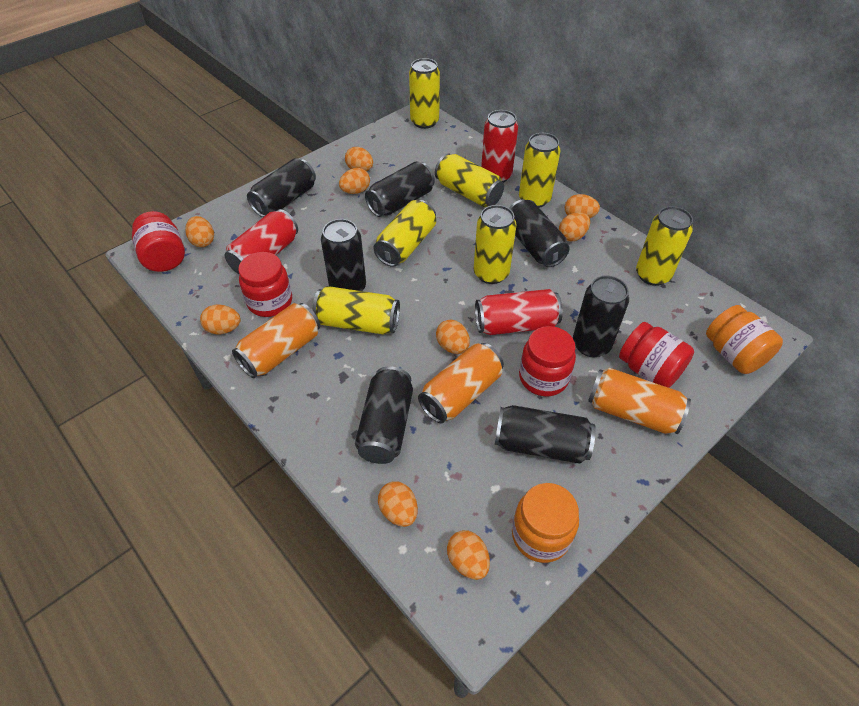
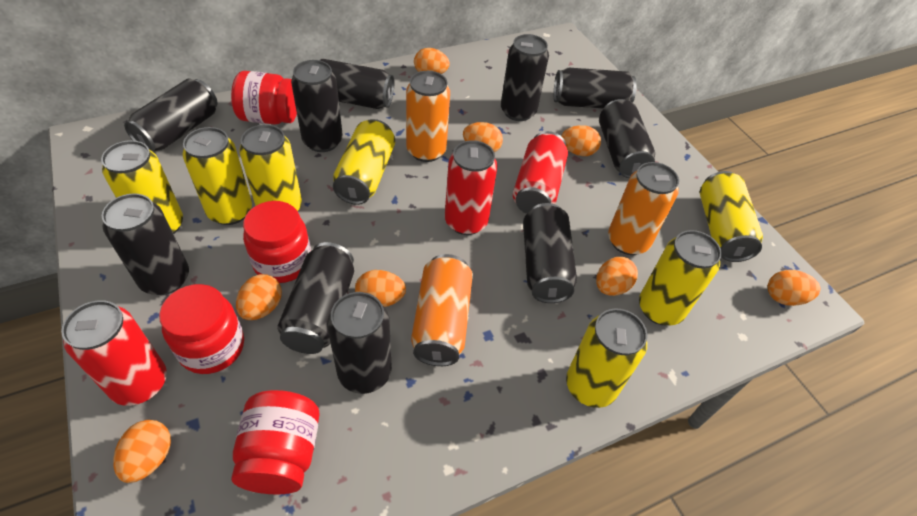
black can: 7 -> 10
orange egg: 9 -> 8
orange jar: 2 -> 0

